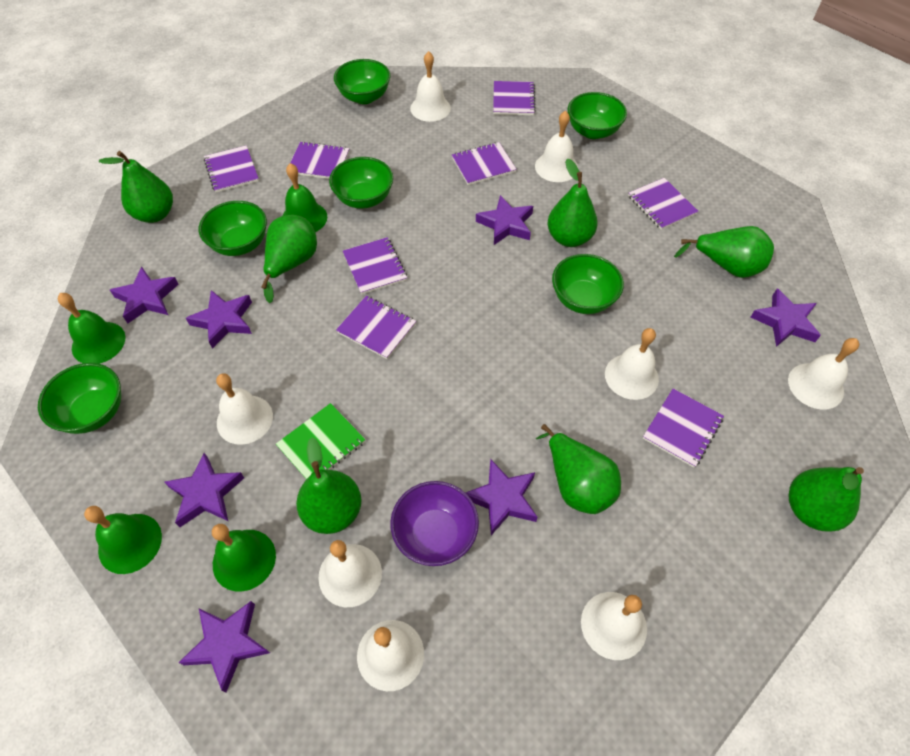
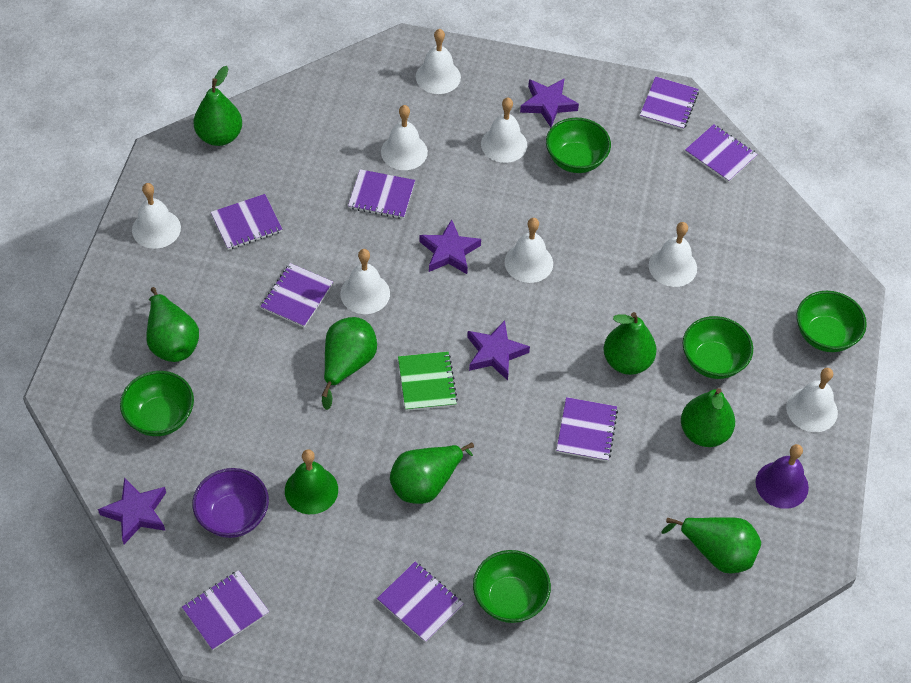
green bell: 4 -> 1
green bowl: 6 -> 5
purple bell: 0 -> 1
purple star: 7 -> 4

